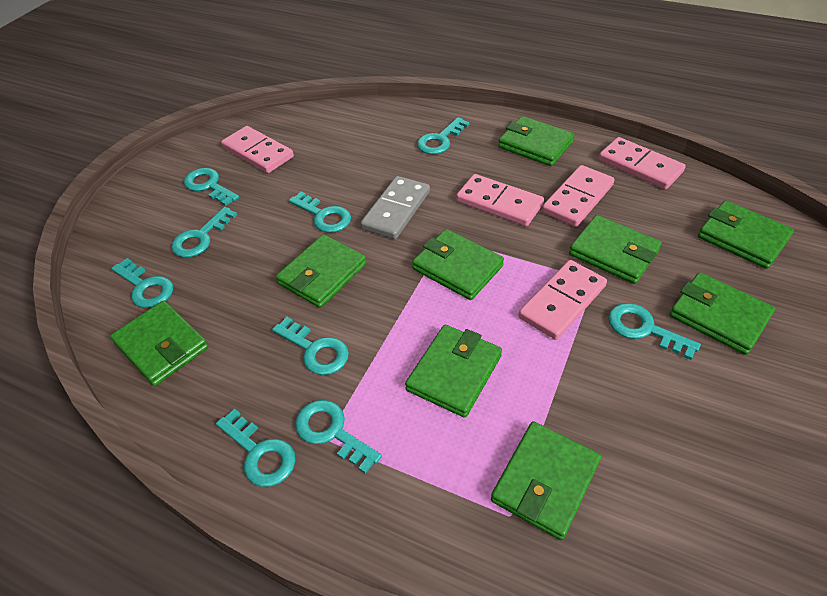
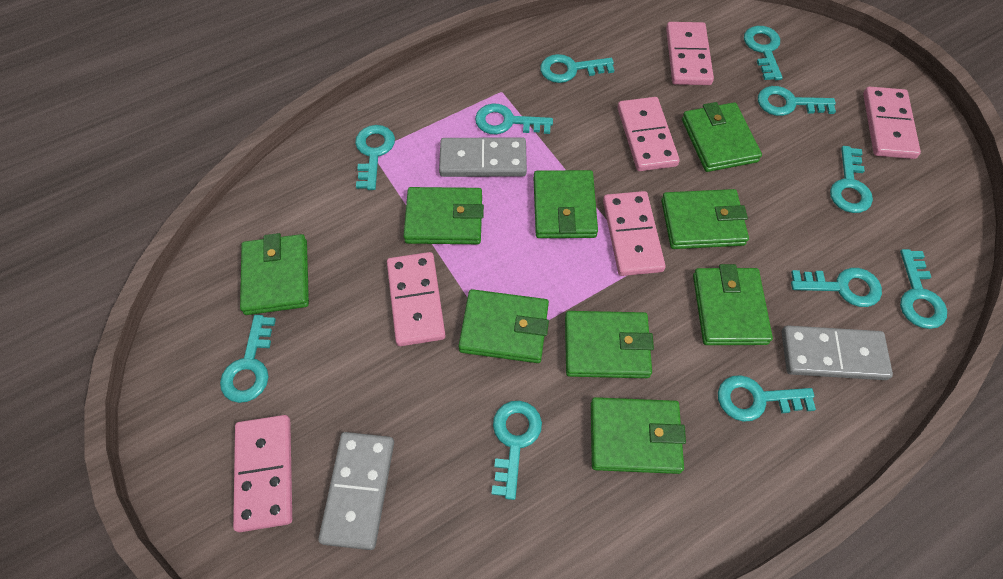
grey domino: 1 -> 3
pink domino: 5 -> 6
turquoise key: 9 -> 11

